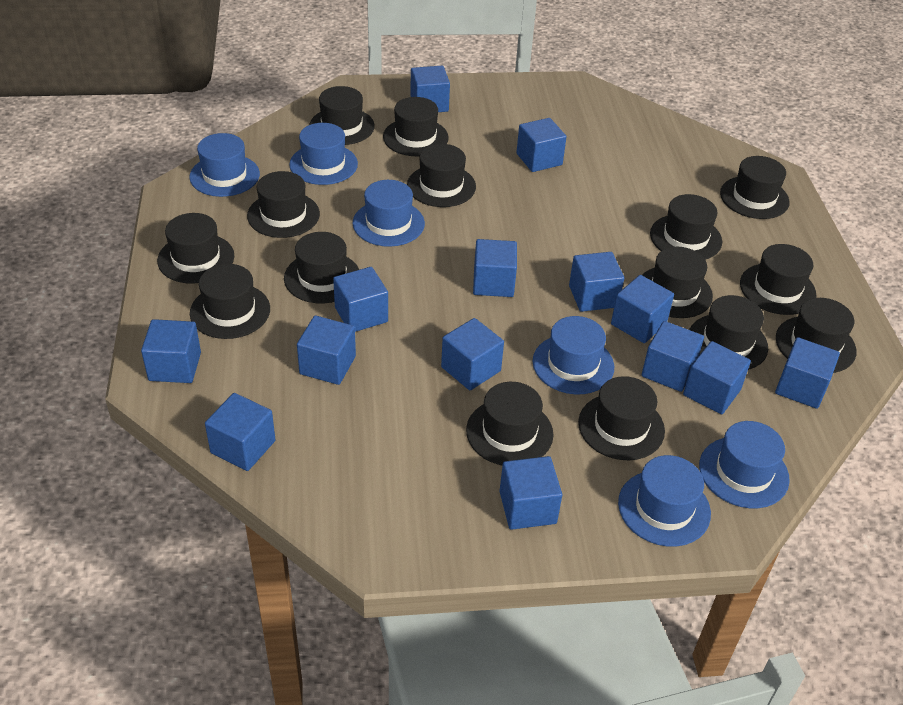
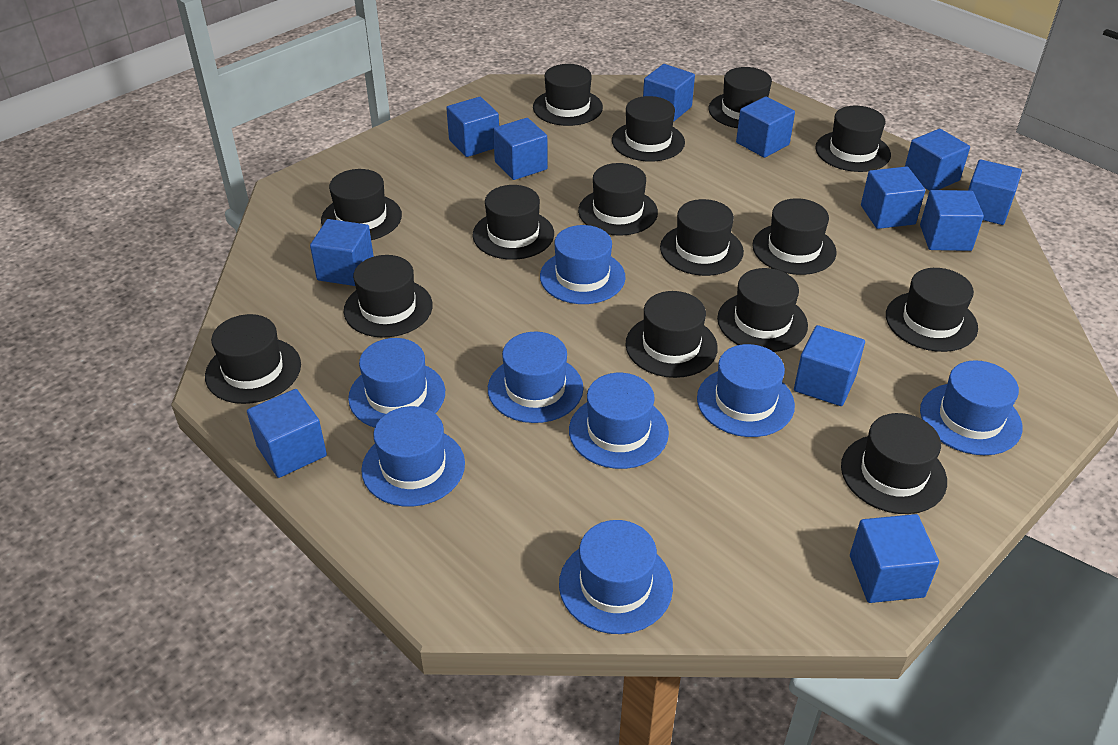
blue cube: 14 -> 12
blue hat: 6 -> 8

